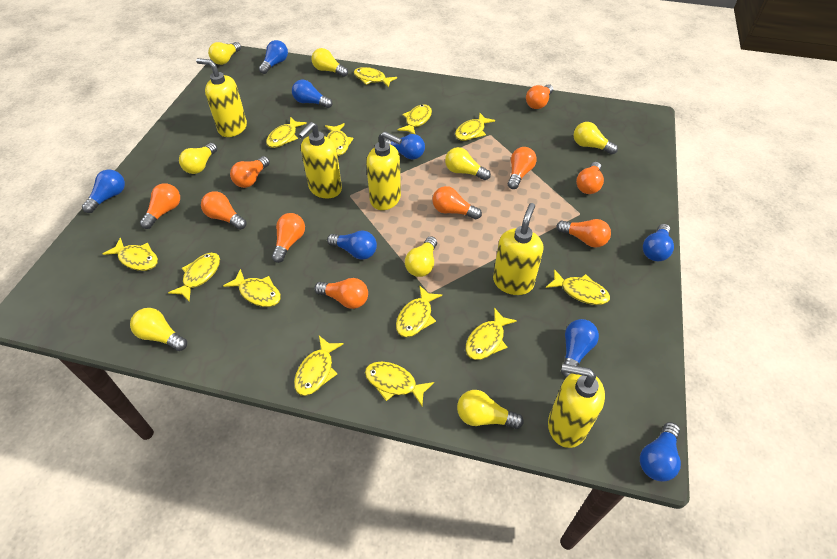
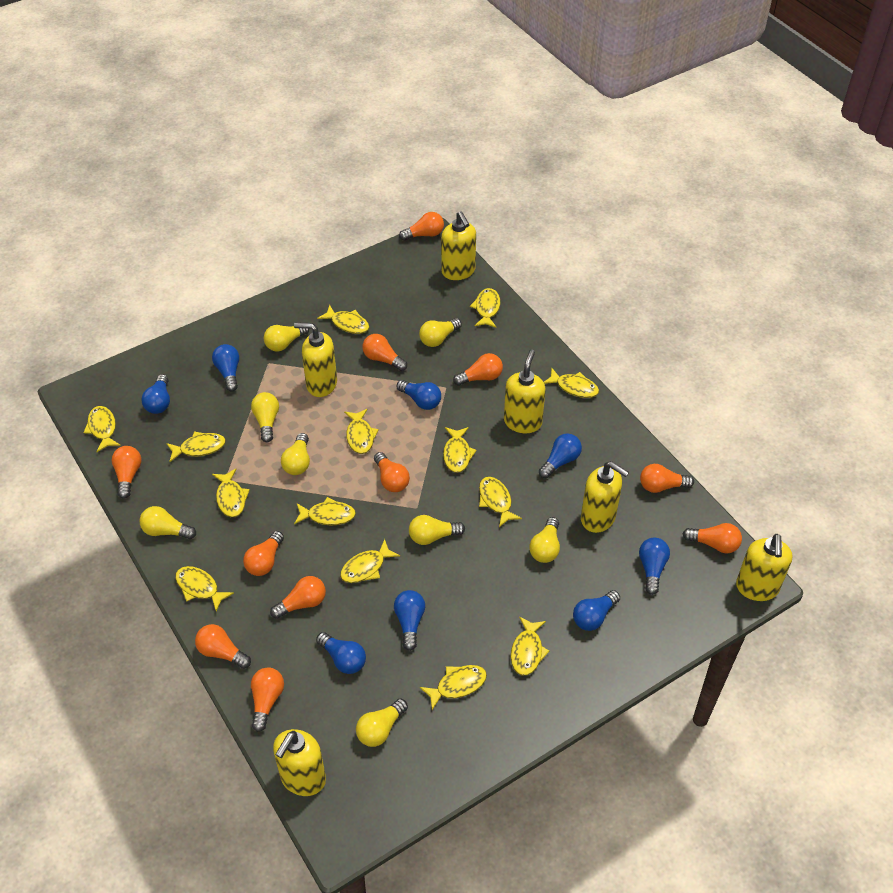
orange light bulb: 10 -> 11
yellow fish: 13 -> 14
yellow soap dispenser: 5 -> 6

